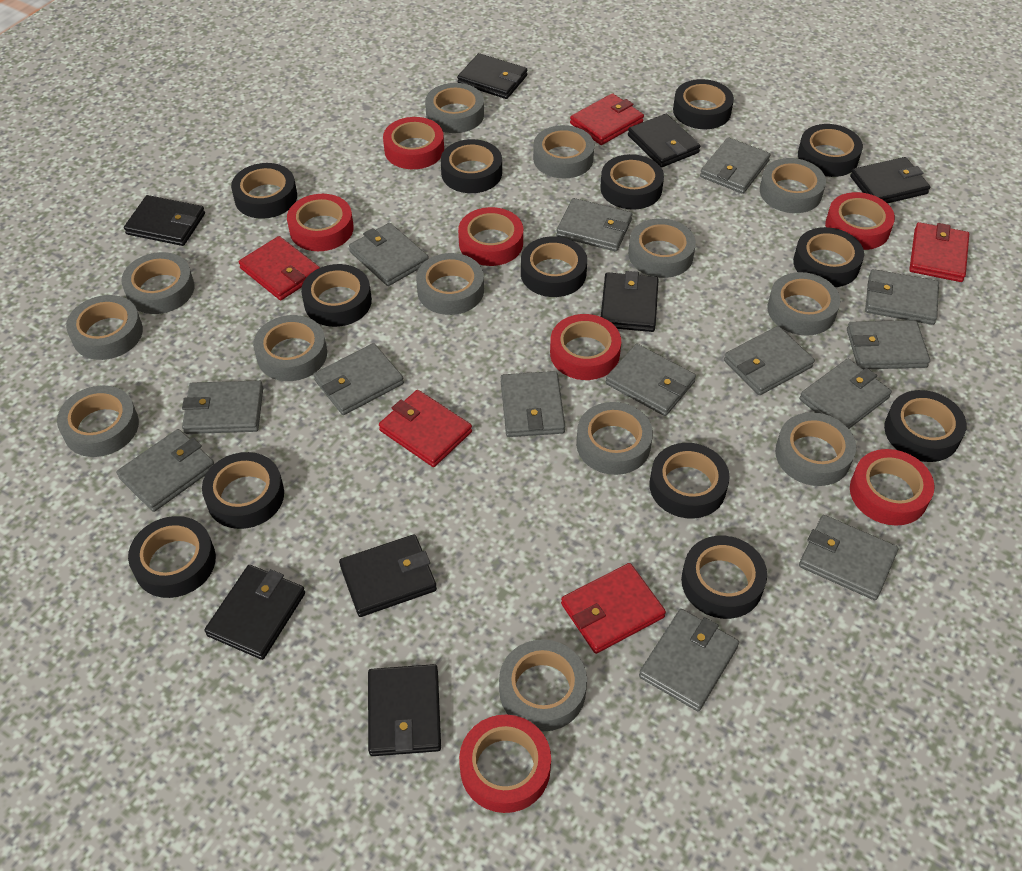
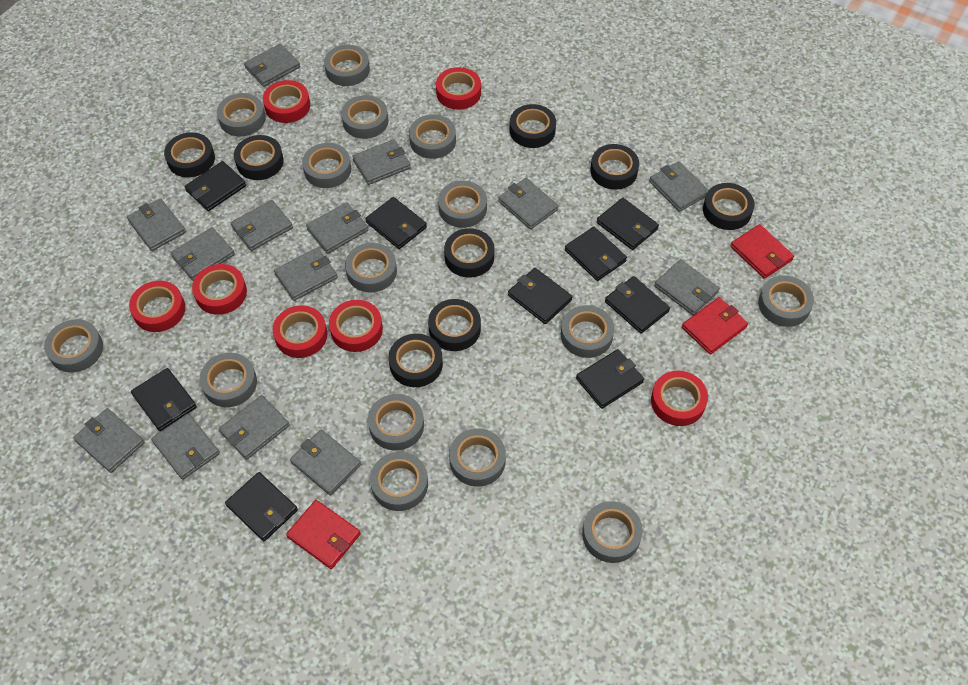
black tape: 13 -> 8
black wallet: 8 -> 9
grey tape: 13 -> 15
red wallet: 5 -> 3

